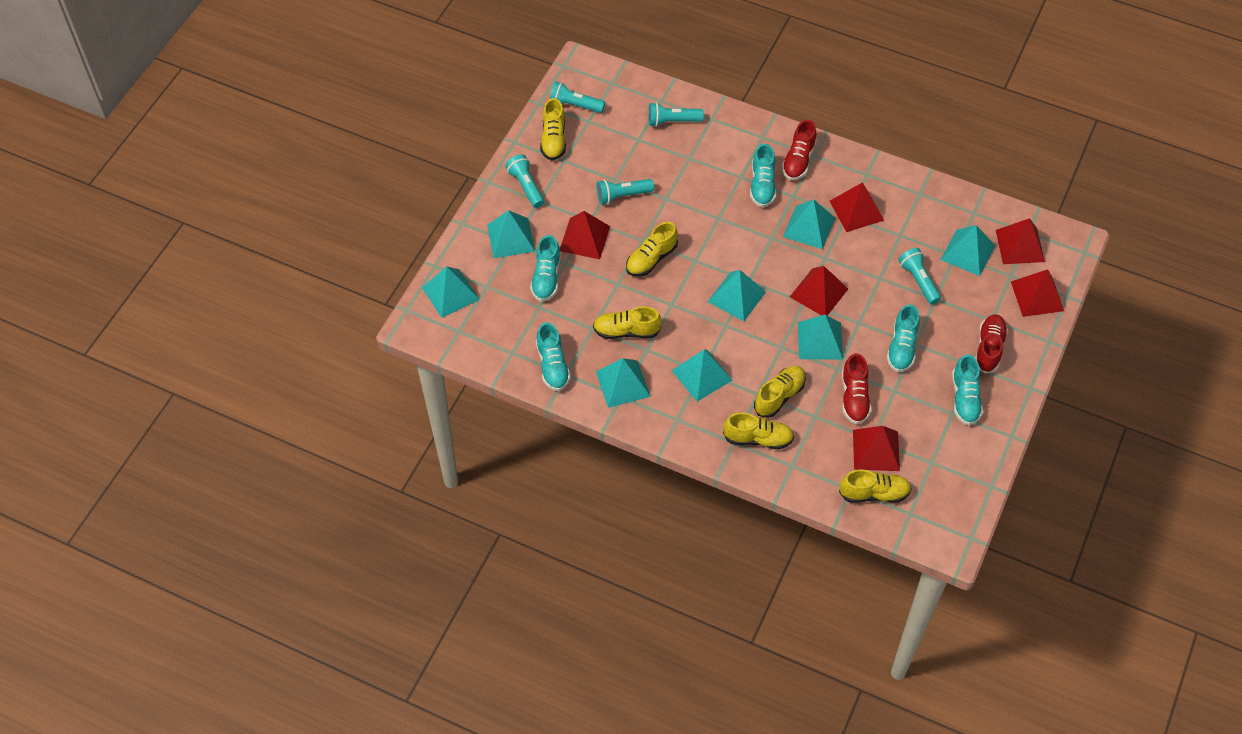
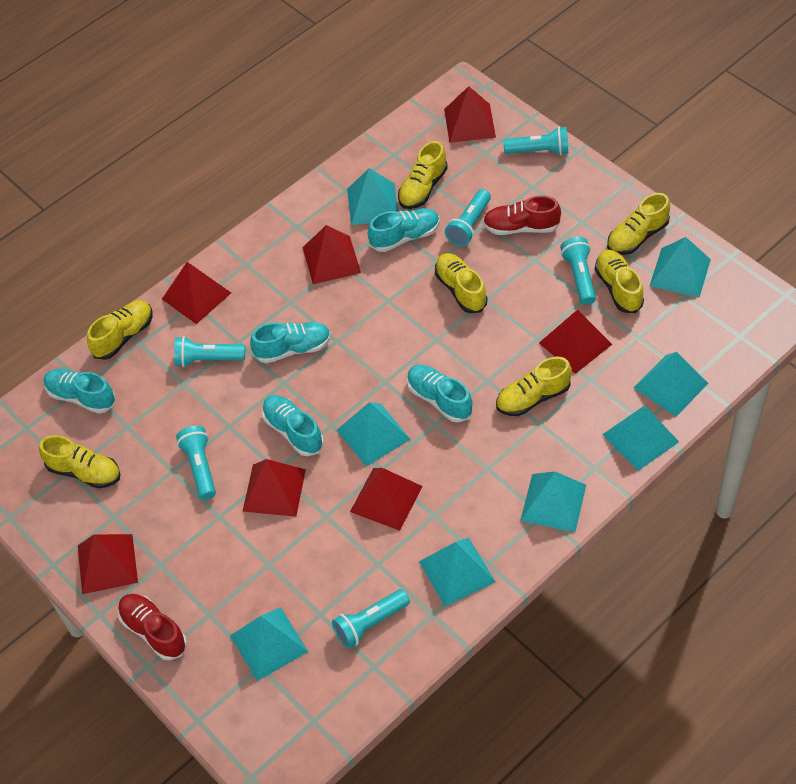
red pyramid: 6 -> 7
red shoe: 3 -> 2
turquoise flashlight: 5 -> 6
yellow shoe: 6 -> 7

